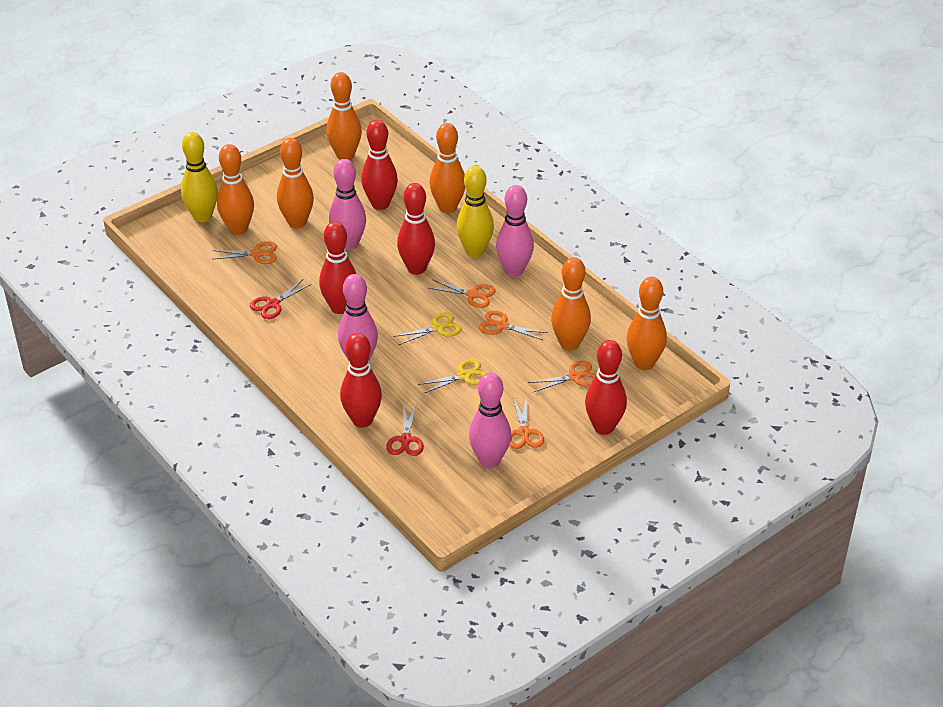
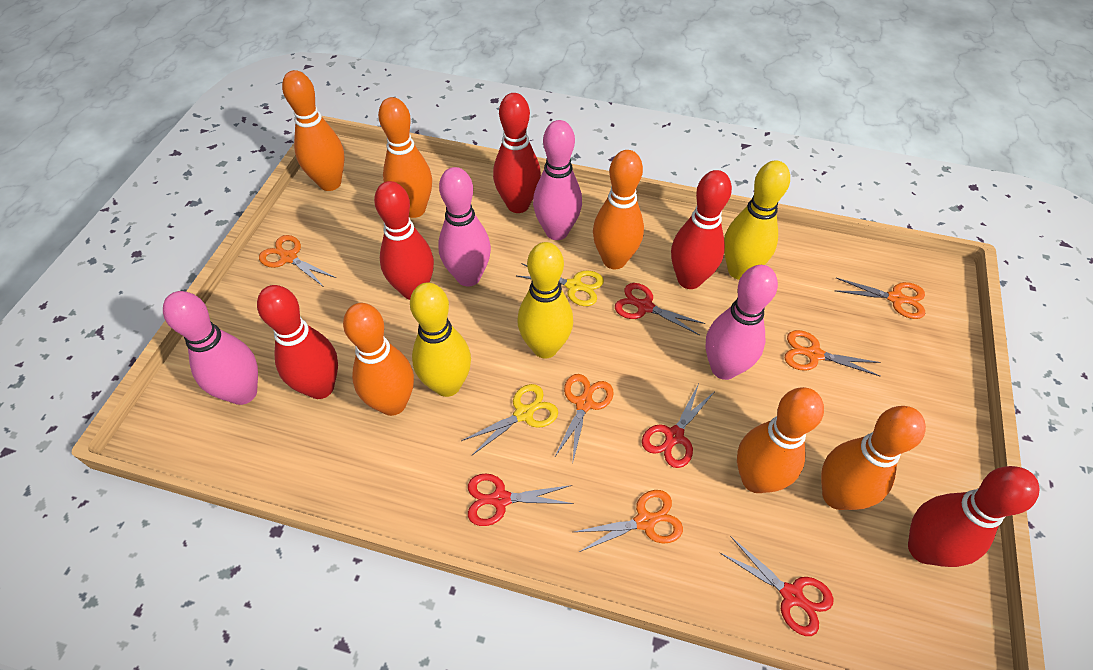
red scissors: 2 -> 4
yellow bowling pin: 2 -> 3

